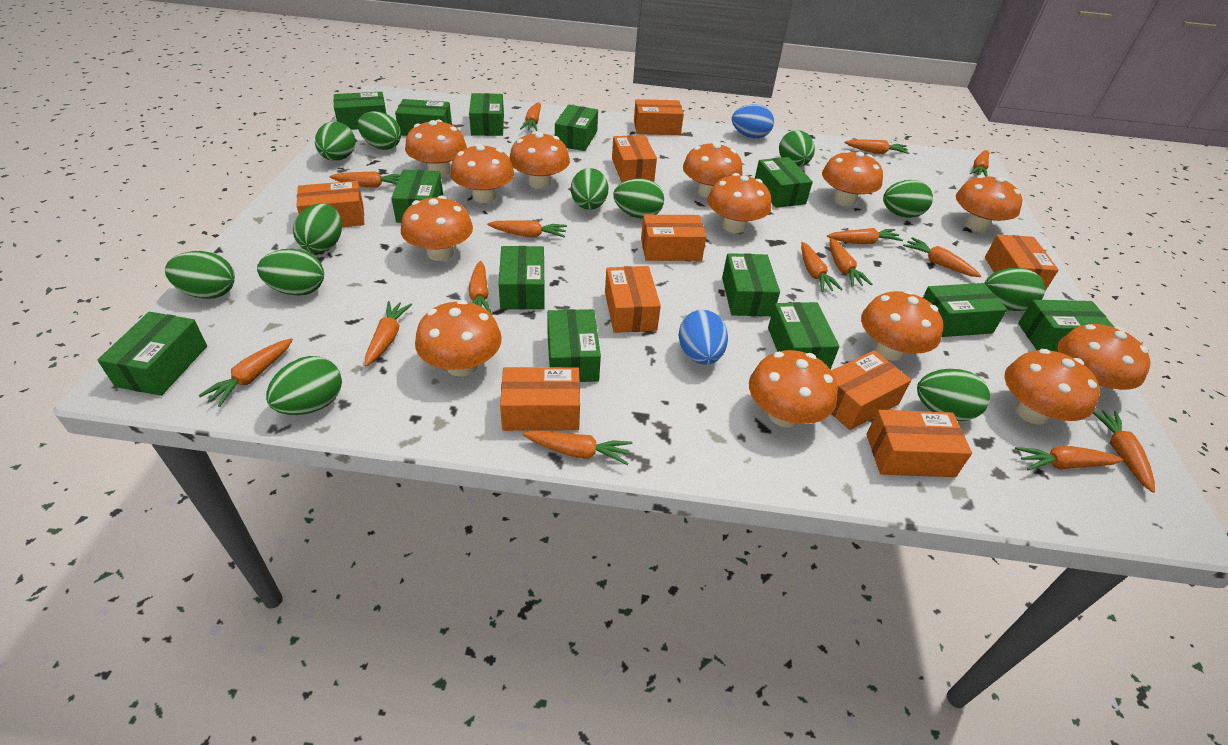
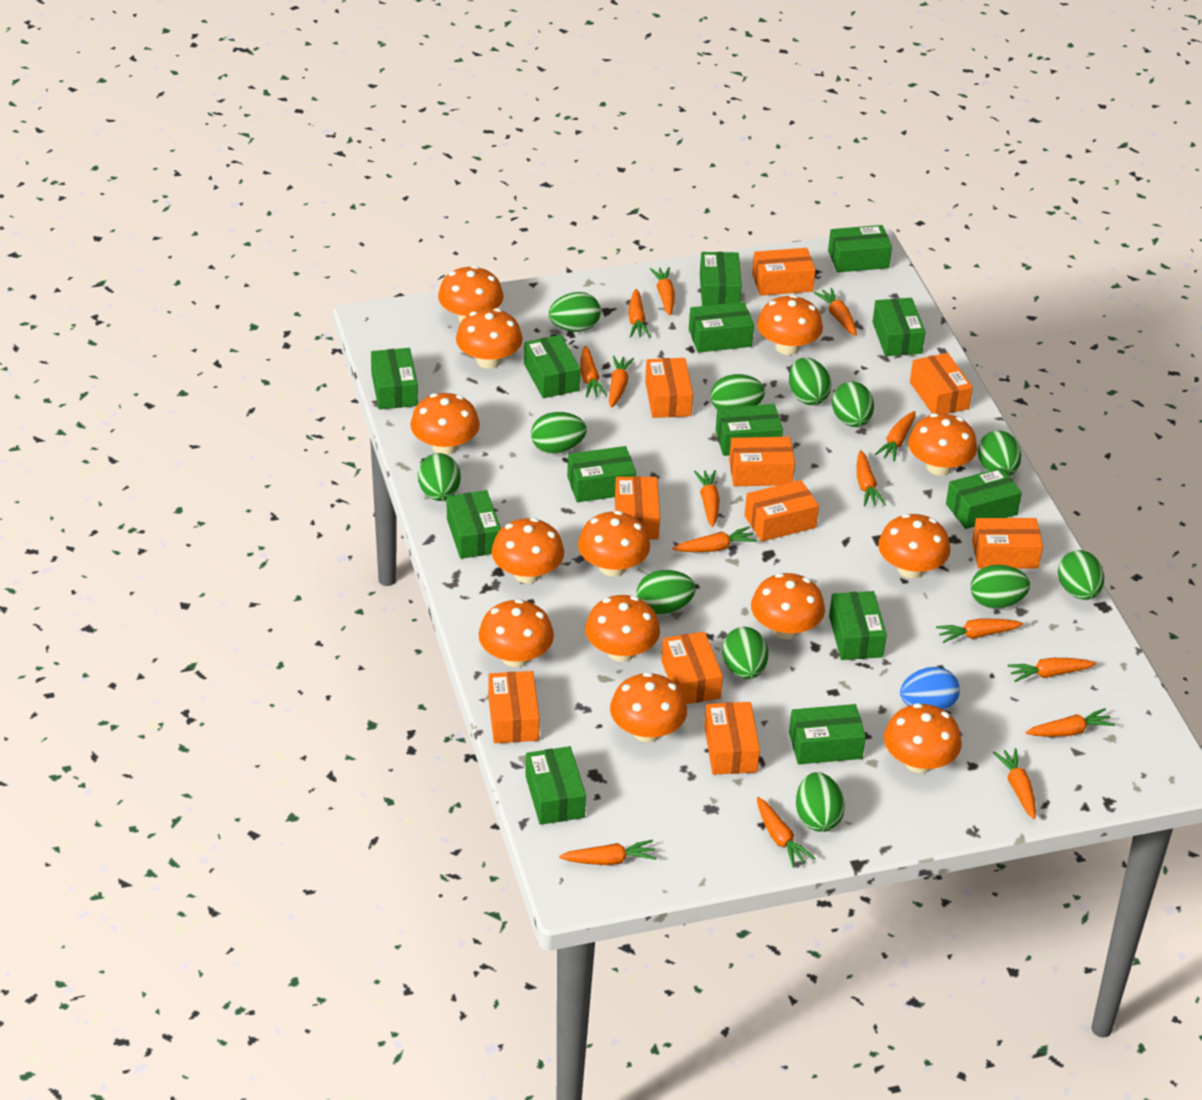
blue egg: 2 -> 1
orange box: 9 -> 10

